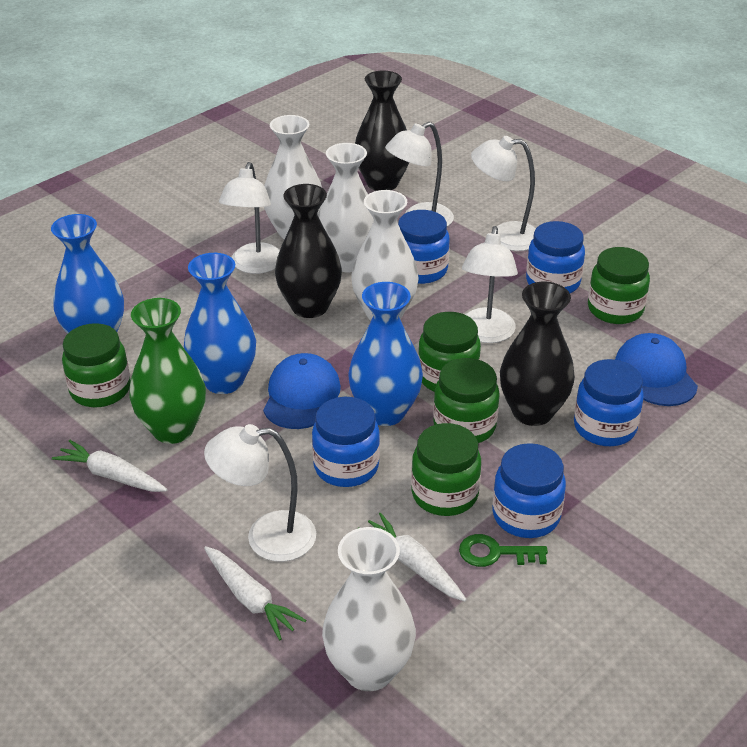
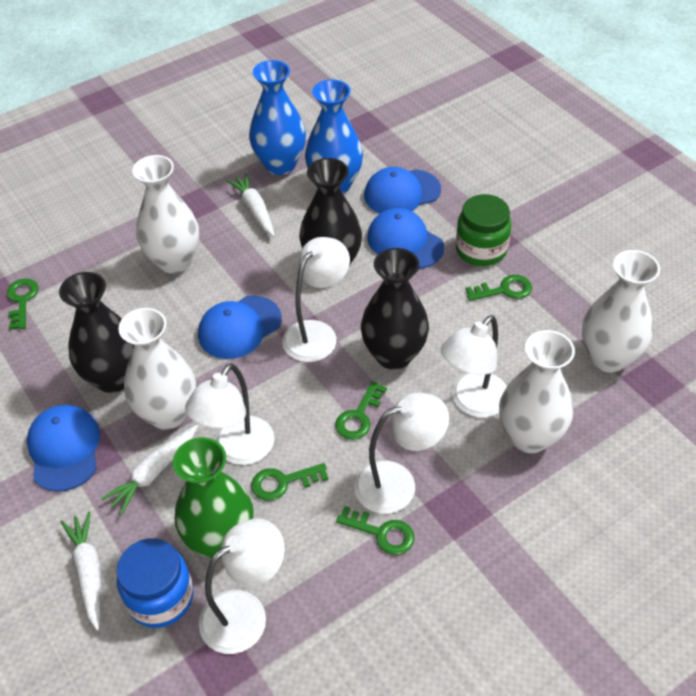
blue cap: 2 -> 4
blue jar: 5 -> 1
blue vase: 3 -> 2
green jar: 5 -> 1
green key: 1 -> 5

